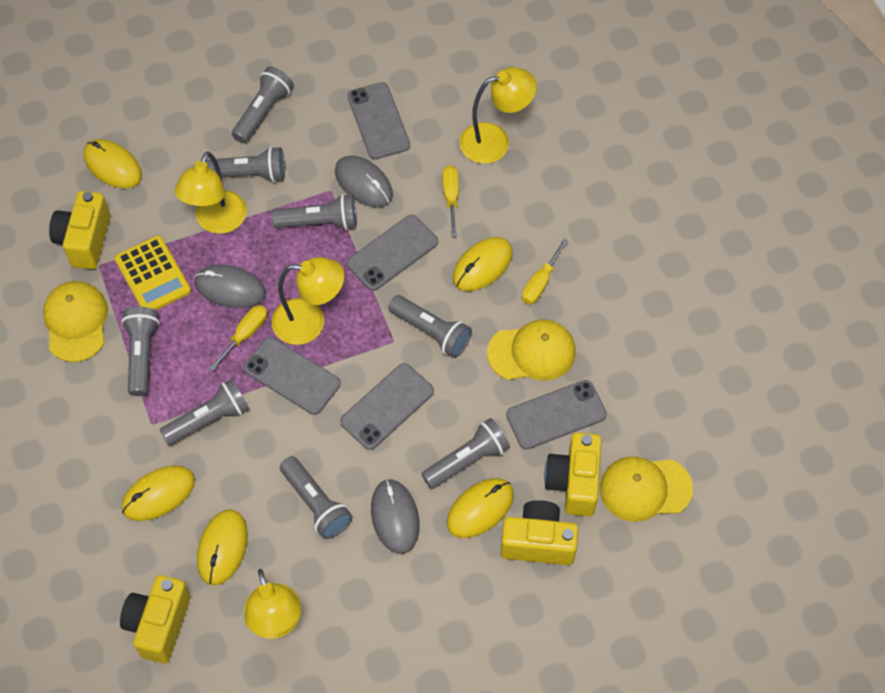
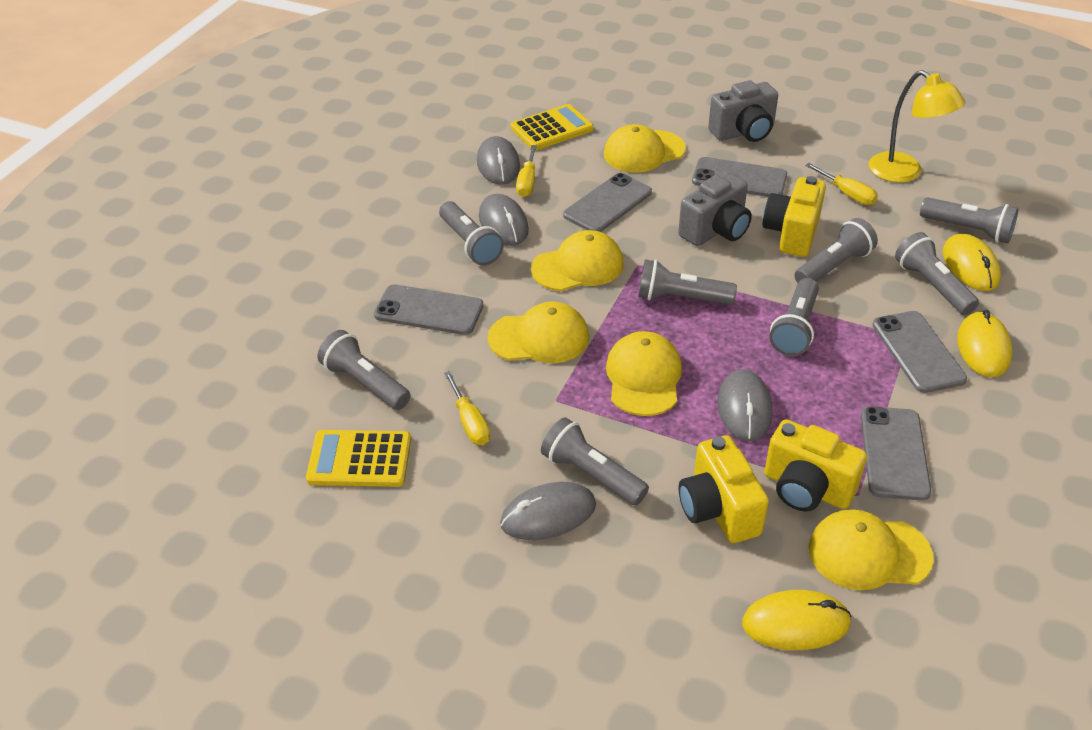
grey camera: 0 -> 2
grey mouse: 3 -> 4
yellow calculator: 1 -> 2
yellow camera: 4 -> 3
yellow cap: 3 -> 5
yellow lamp: 4 -> 1
yellow mouse: 5 -> 3

